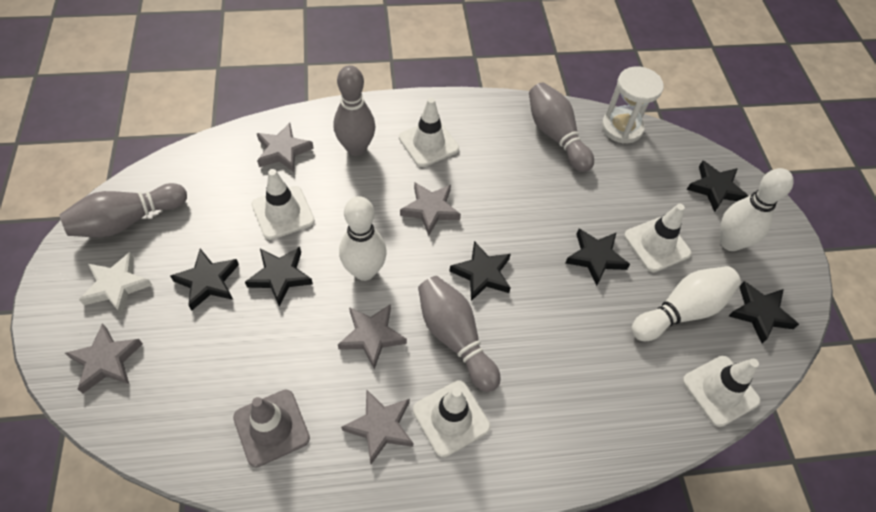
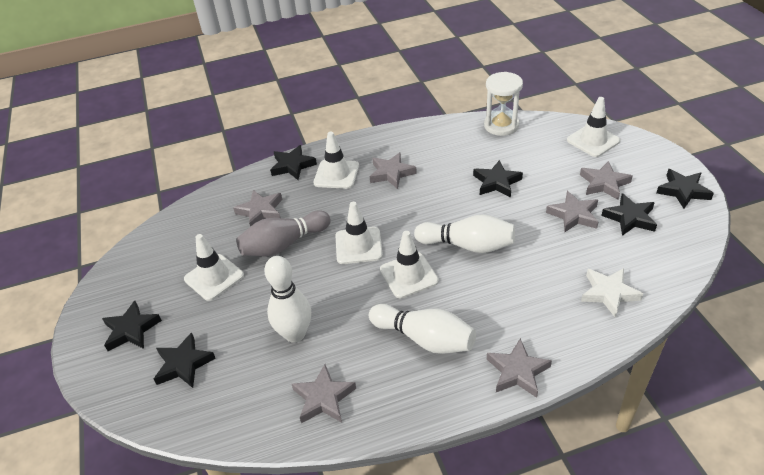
grey bowling pin: 4 -> 1
grey star: 5 -> 6
grey traffic cone: 1 -> 0

